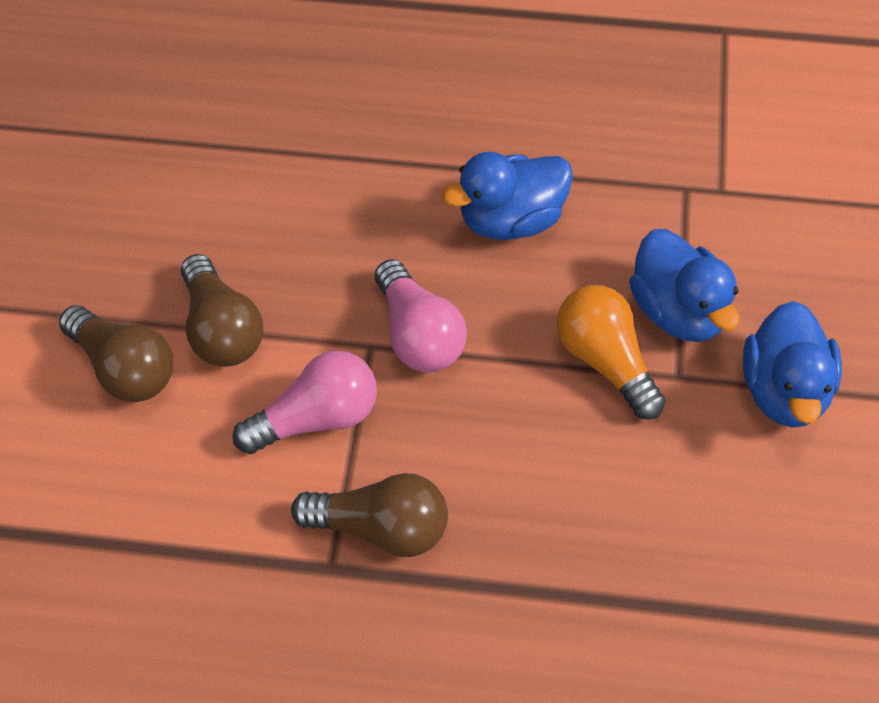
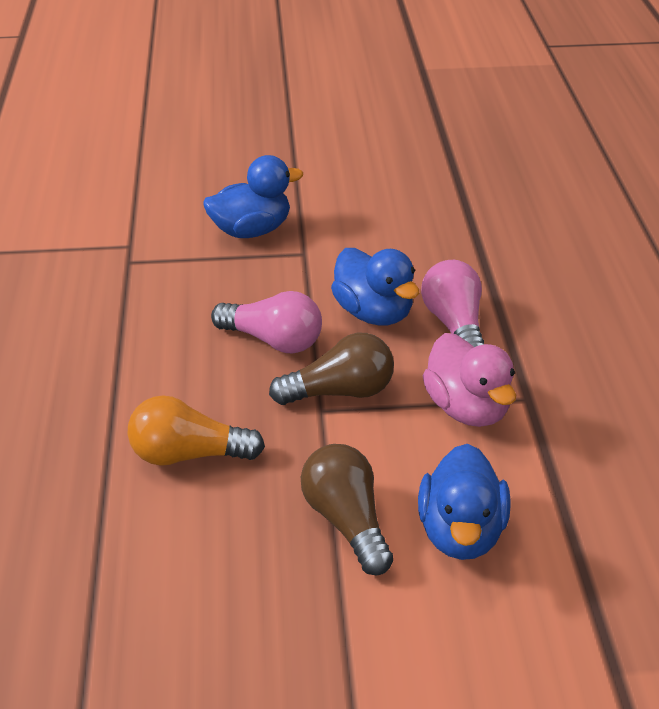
brown light bulb: 3 -> 2
pink duck: 0 -> 1

